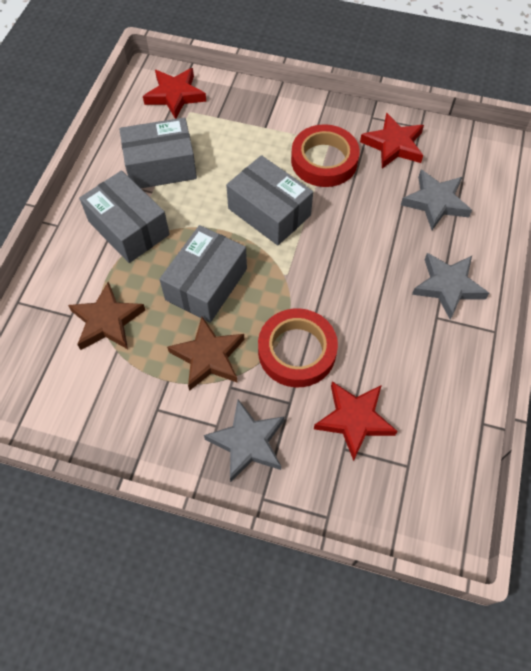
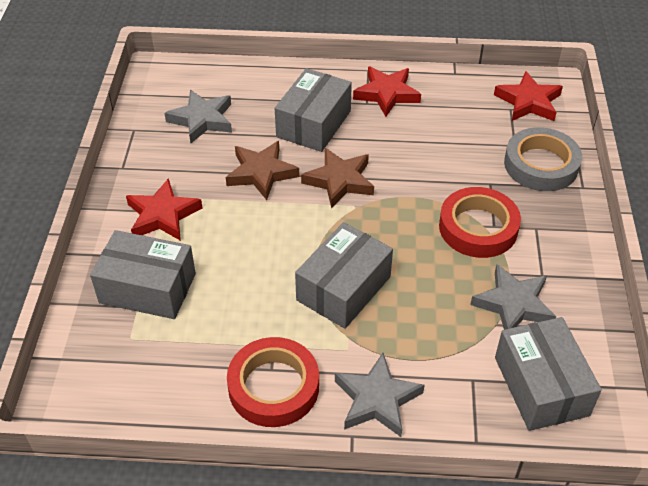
grey tape: 0 -> 1

